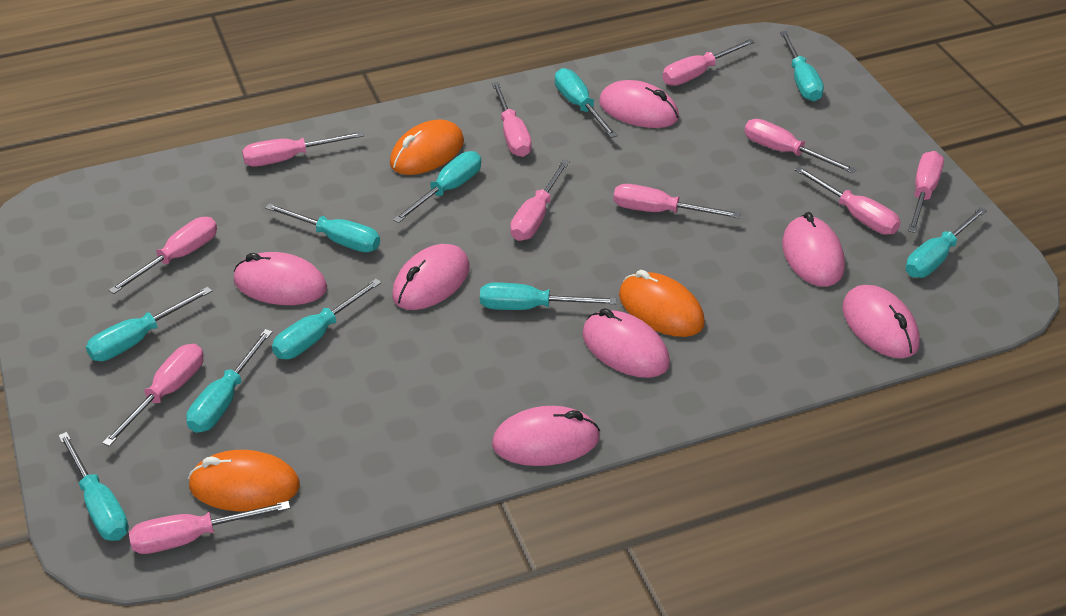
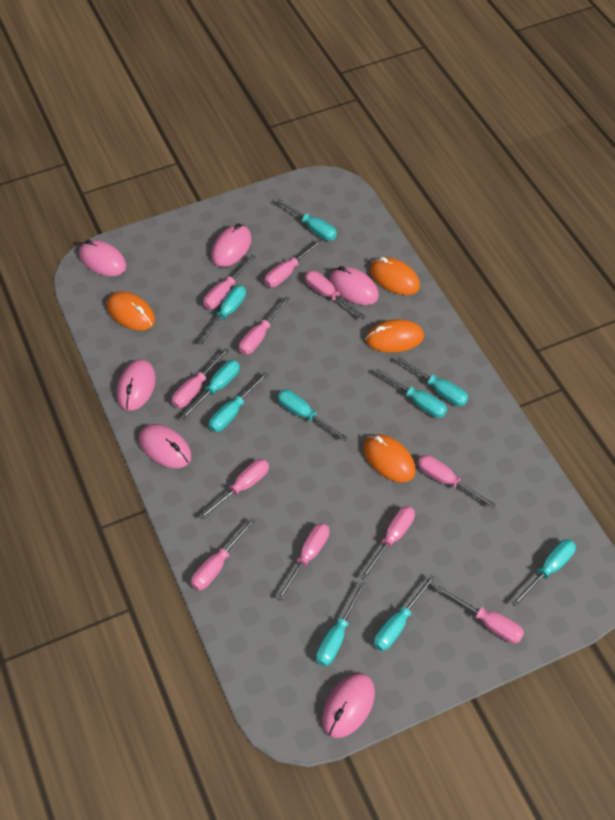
orange mouse: 3 -> 4
pink mouse: 7 -> 6

